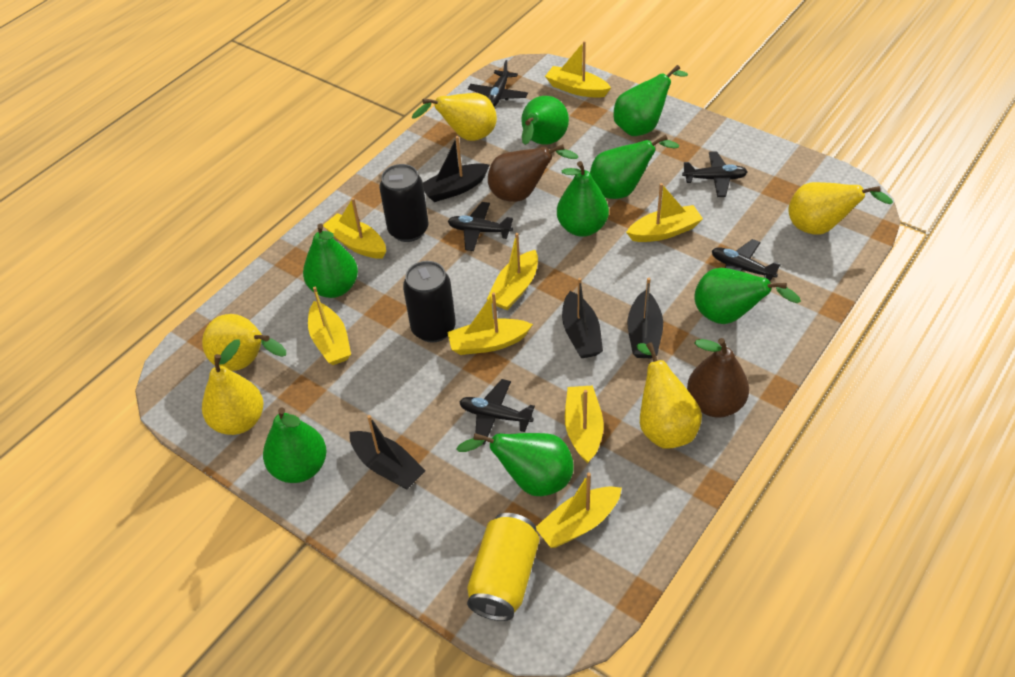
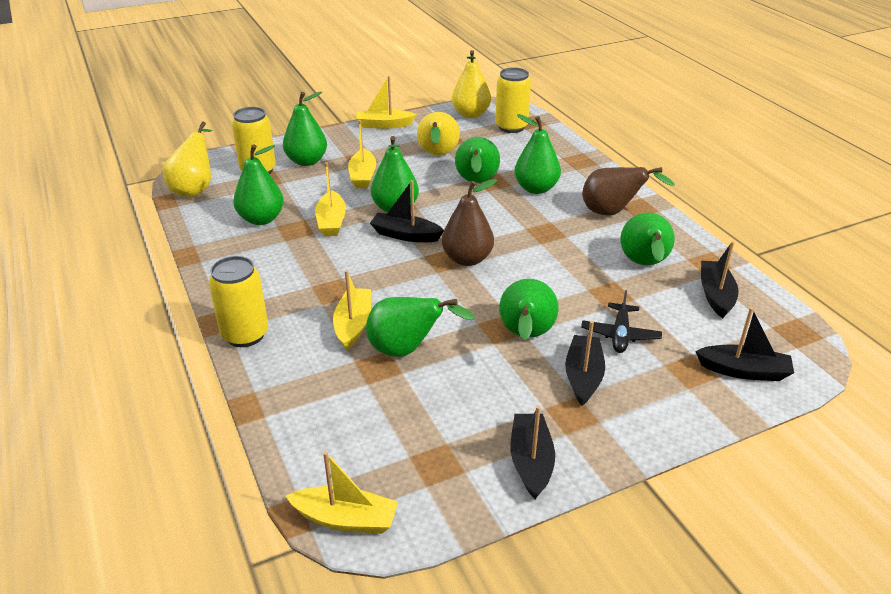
black boat: 4 -> 5
black can: 2 -> 0
black plane: 5 -> 1
yellow boat: 8 -> 5
yellow can: 1 -> 3
yellow pear: 5 -> 3

